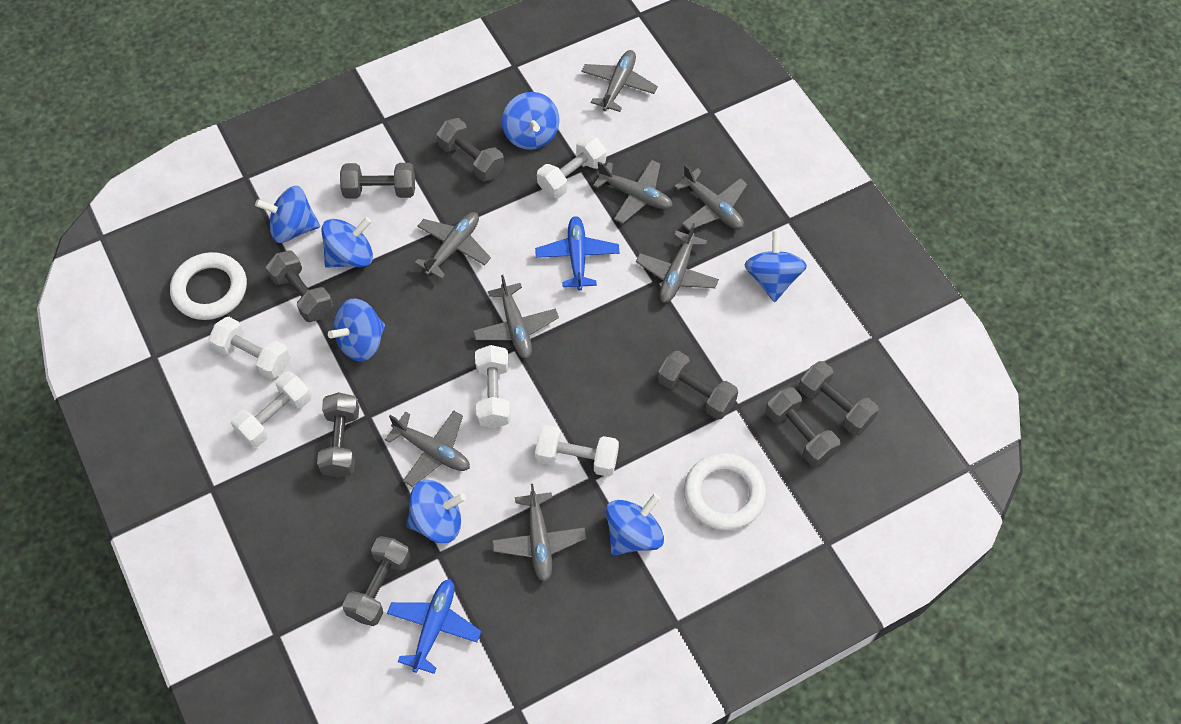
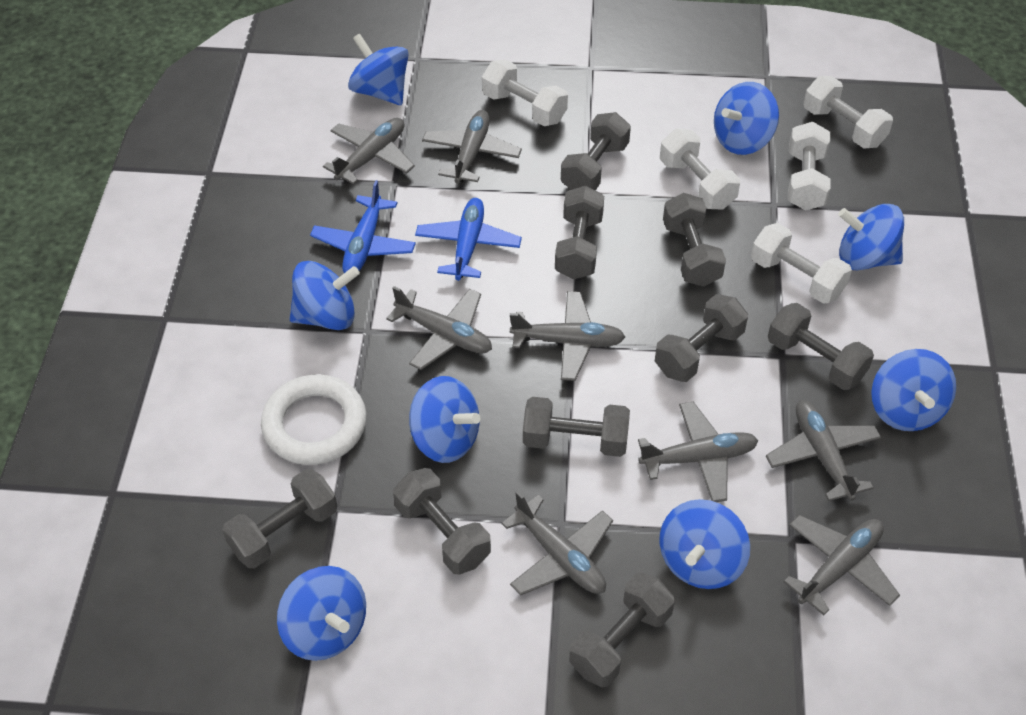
blue spinning top: 7 -> 8
grey dumbbell: 8 -> 9
white ring: 2 -> 1

